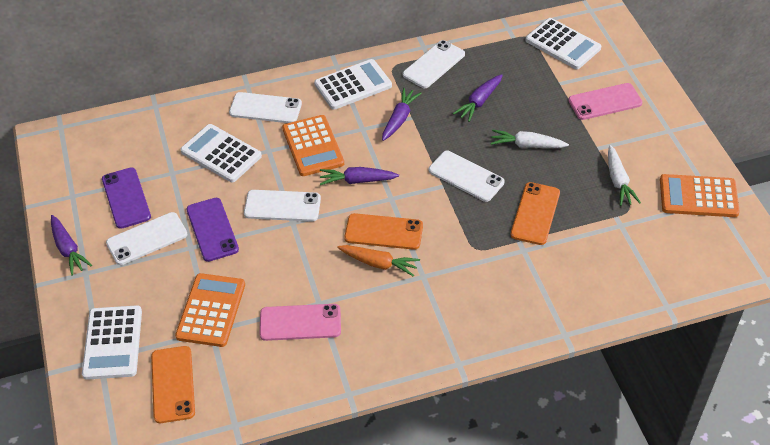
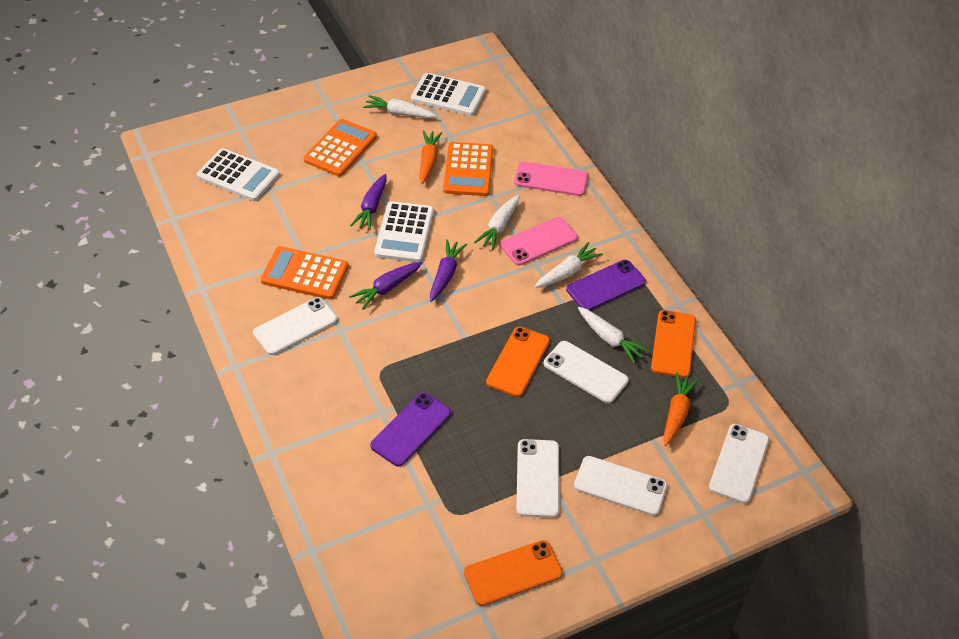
orange carrot: 1 -> 2
purple carrot: 4 -> 3
white calculator: 4 -> 3
white carrot: 2 -> 4

